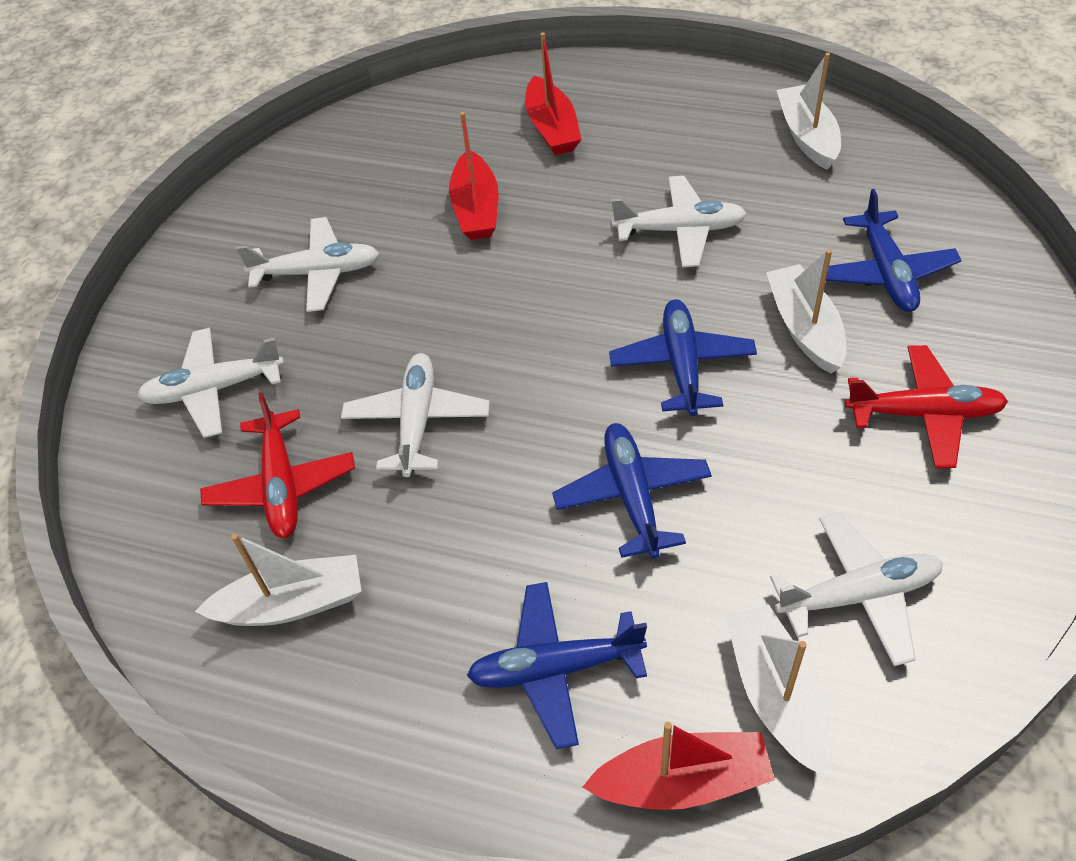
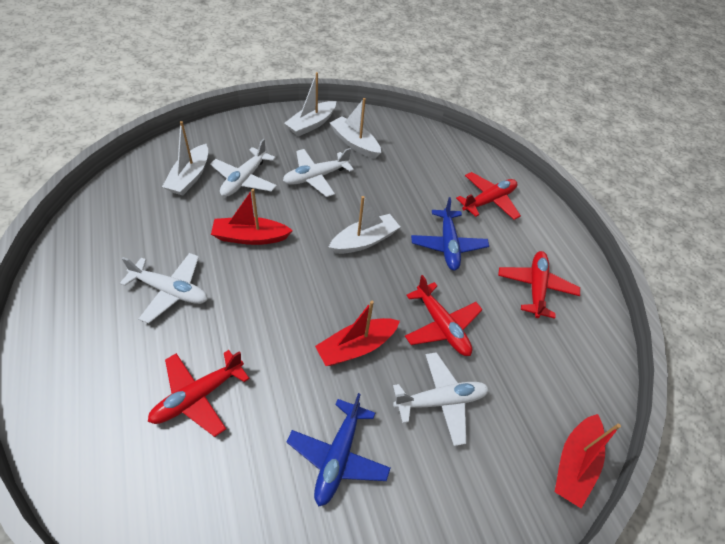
blue plane: 4 -> 2
red plane: 2 -> 4
white plane: 5 -> 4

